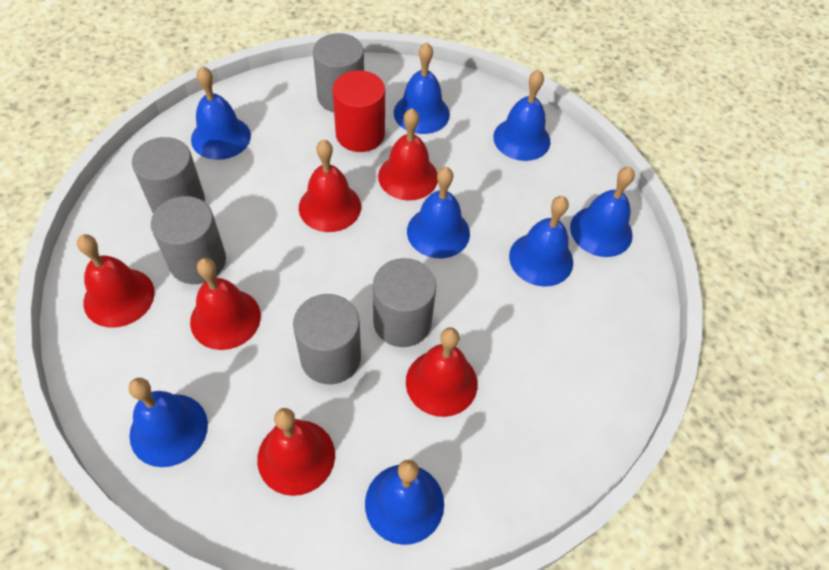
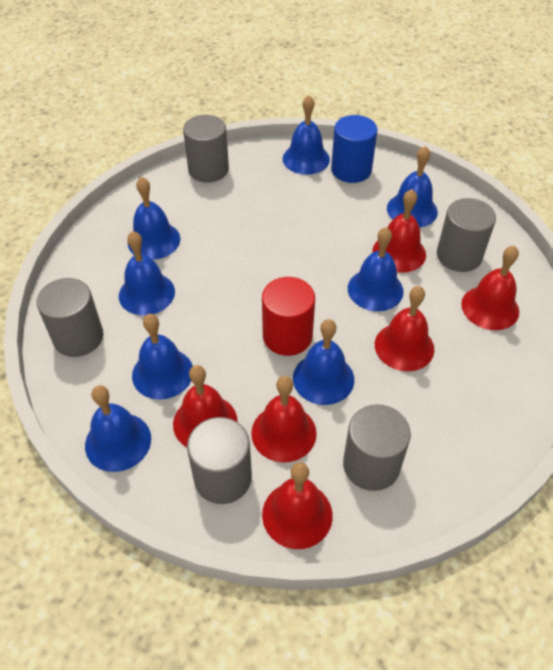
blue cylinder: 0 -> 1

